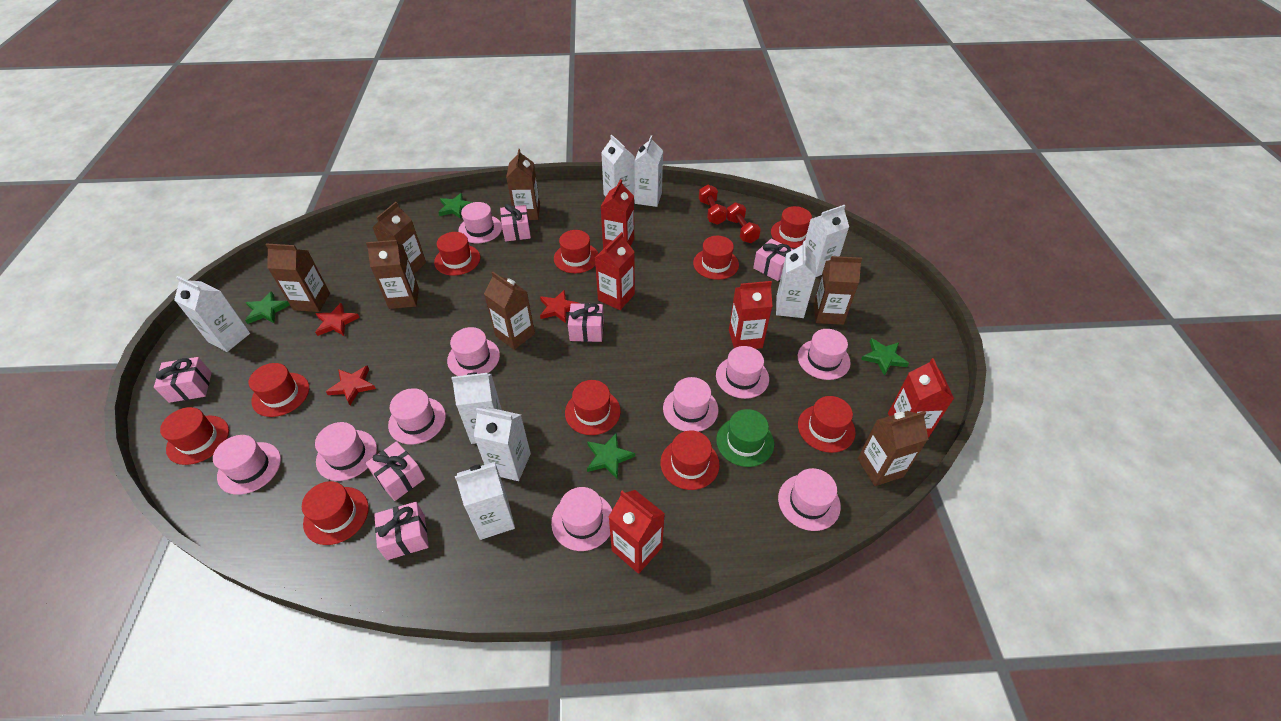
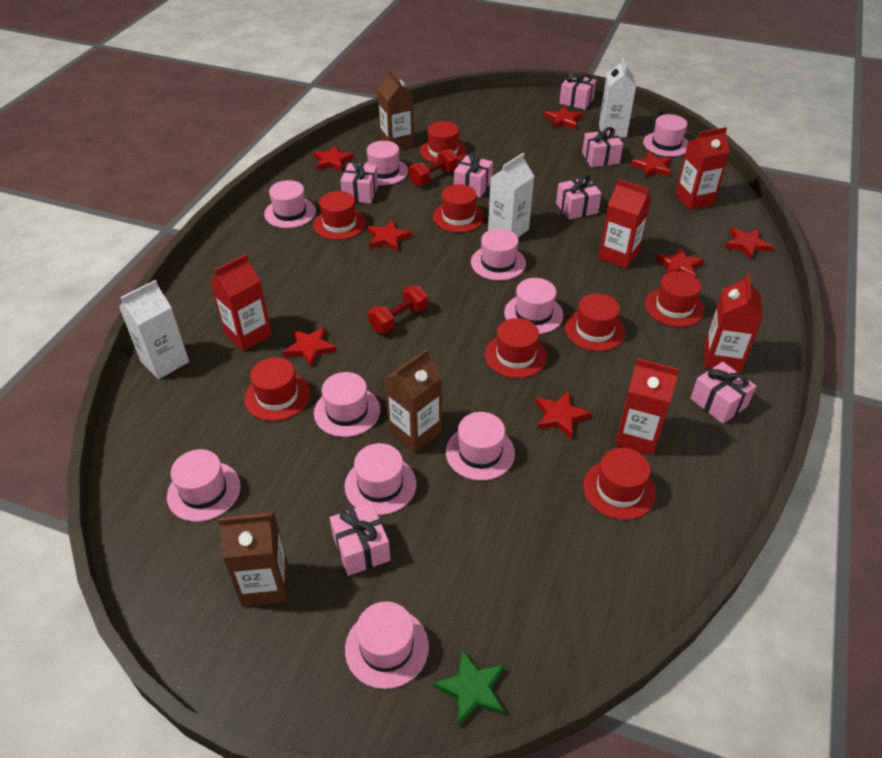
brown carton: 7 -> 3
green hat: 1 -> 0
green star: 4 -> 1
pink gift: 6 -> 7
red hat: 10 -> 8
red star: 3 -> 8
white carton: 8 -> 3

